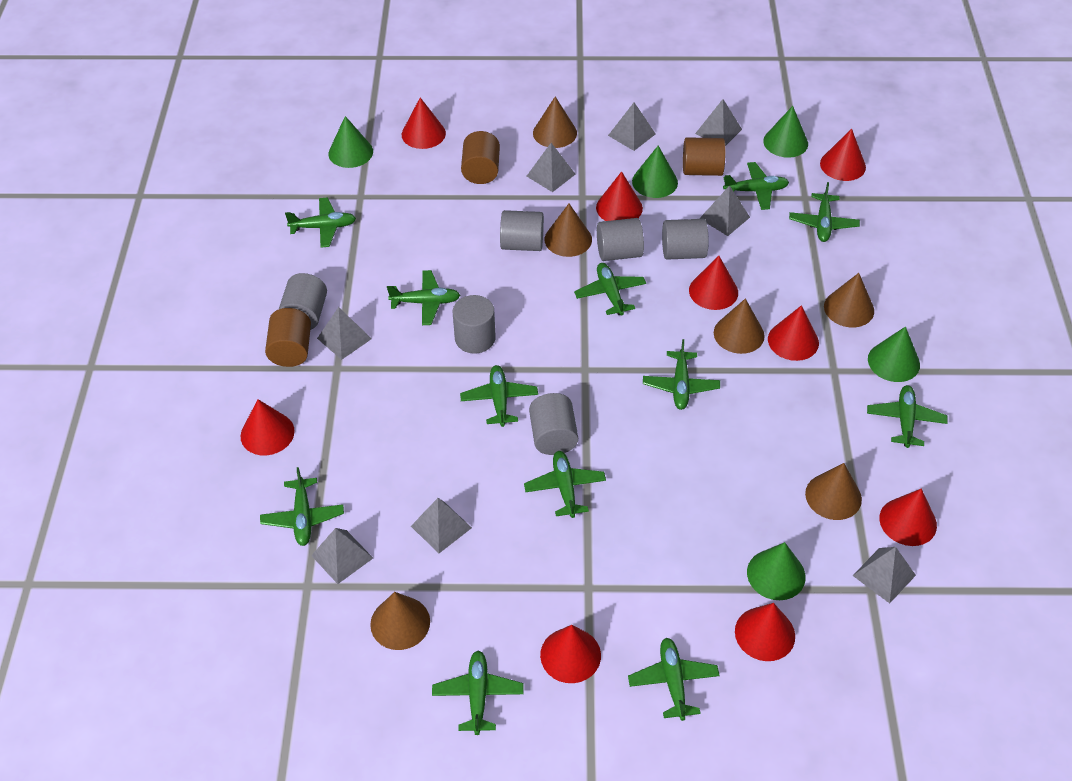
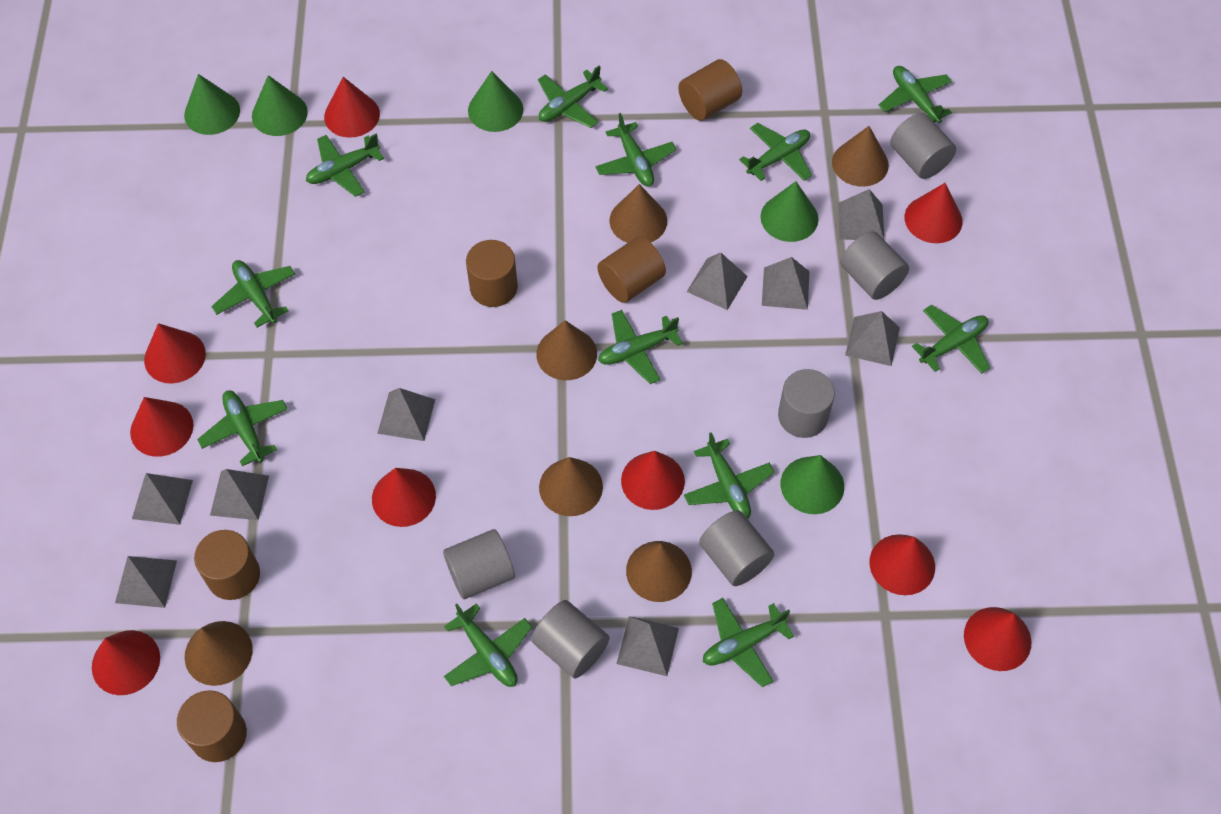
brown cylinder: 3 -> 5
grey pyramid: 8 -> 9

